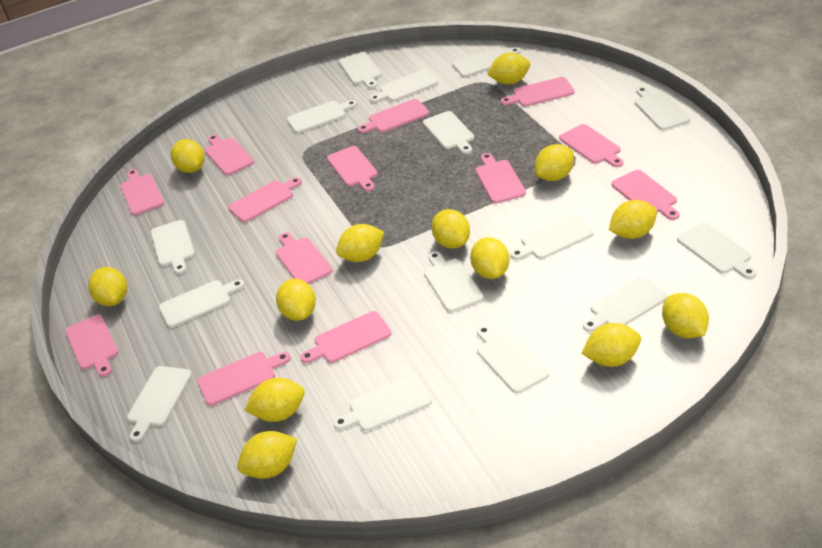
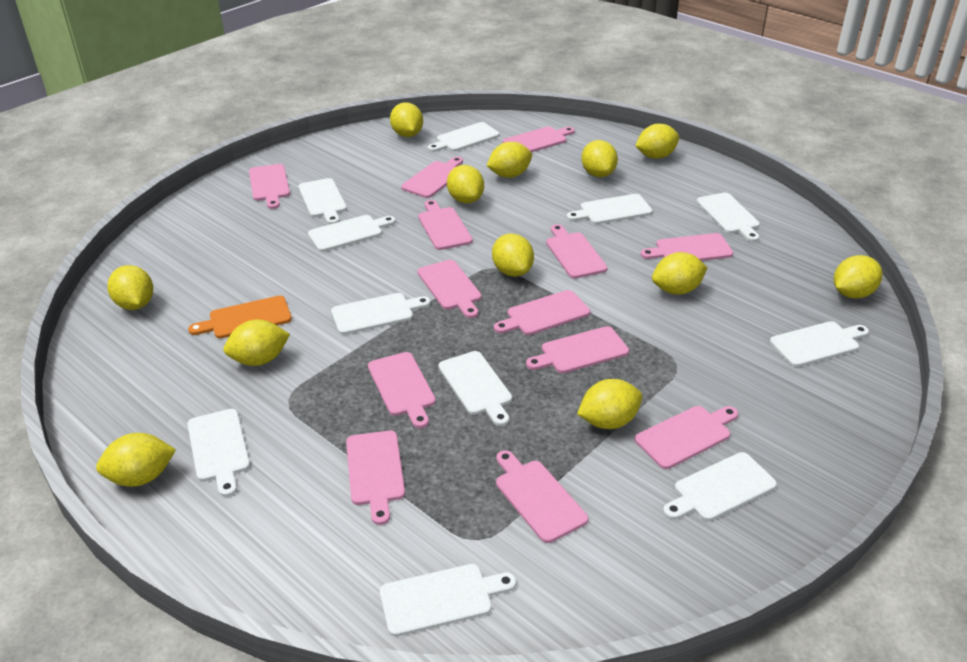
orange cutting board: 0 -> 1
white cutting board: 15 -> 11
yellow lemon: 13 -> 12

